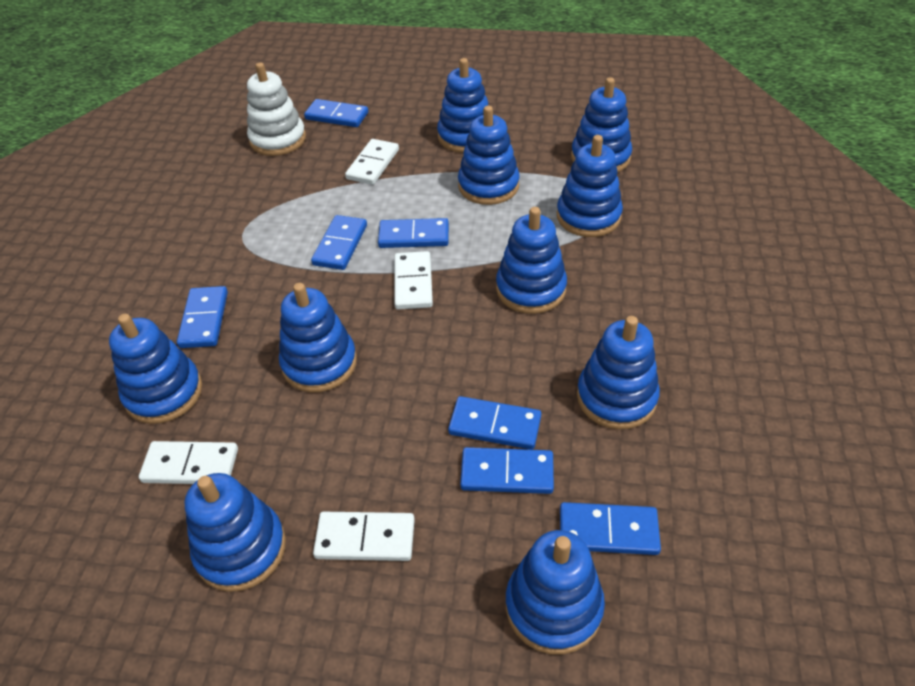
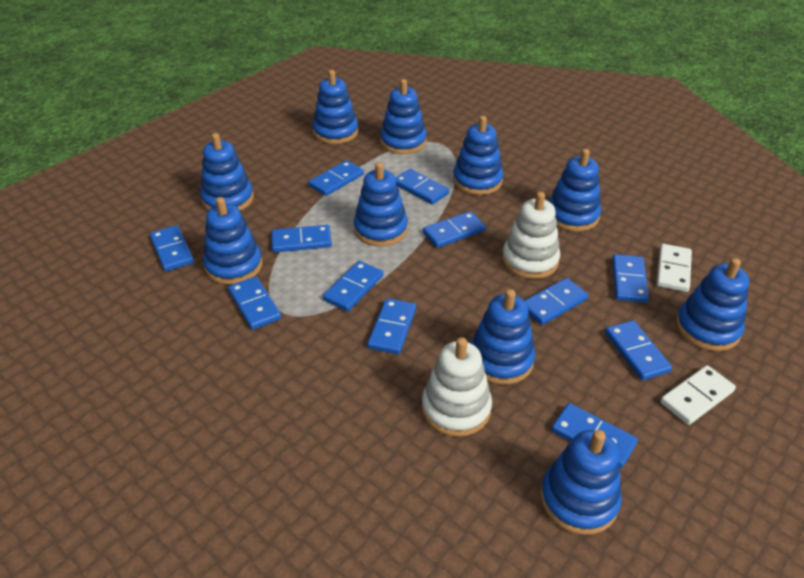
blue domino: 7 -> 12
white domino: 4 -> 2
white stacking toy: 1 -> 2

